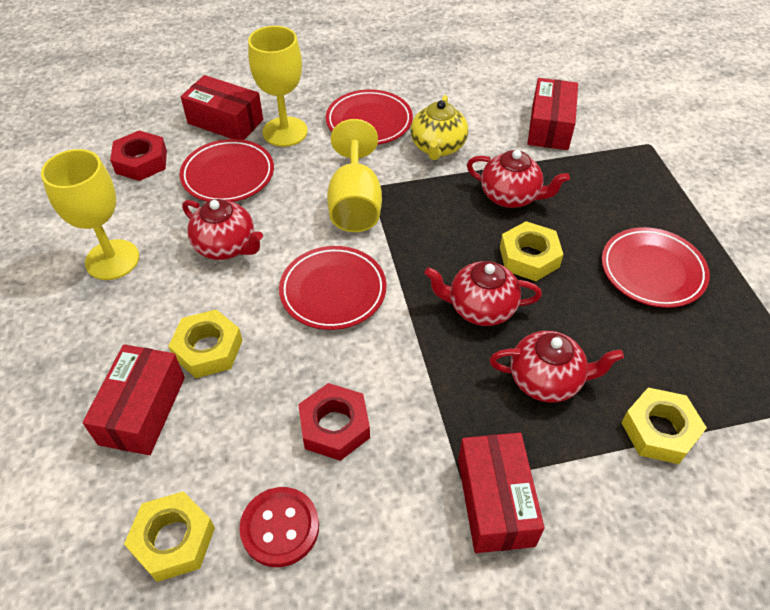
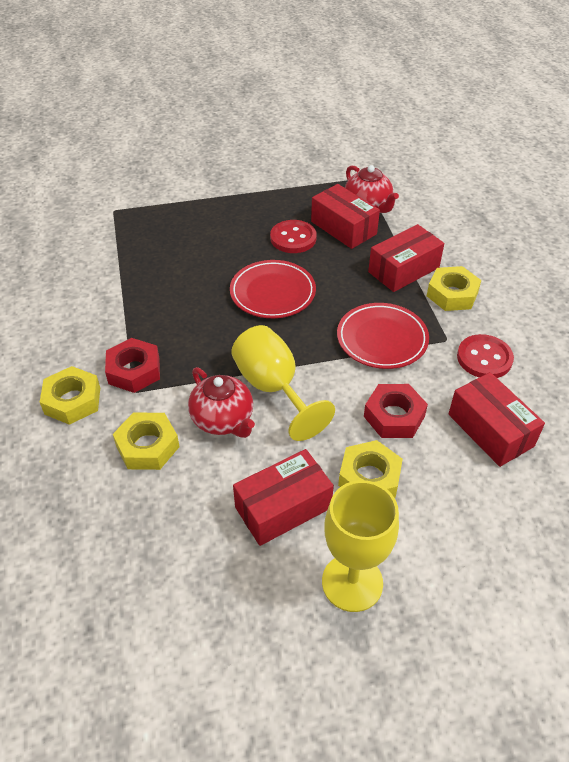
red button: 1 -> 2
red plate: 4 -> 2
red teapot: 4 -> 2
yellow goblet: 3 -> 2
yellow teapot: 1 -> 0

